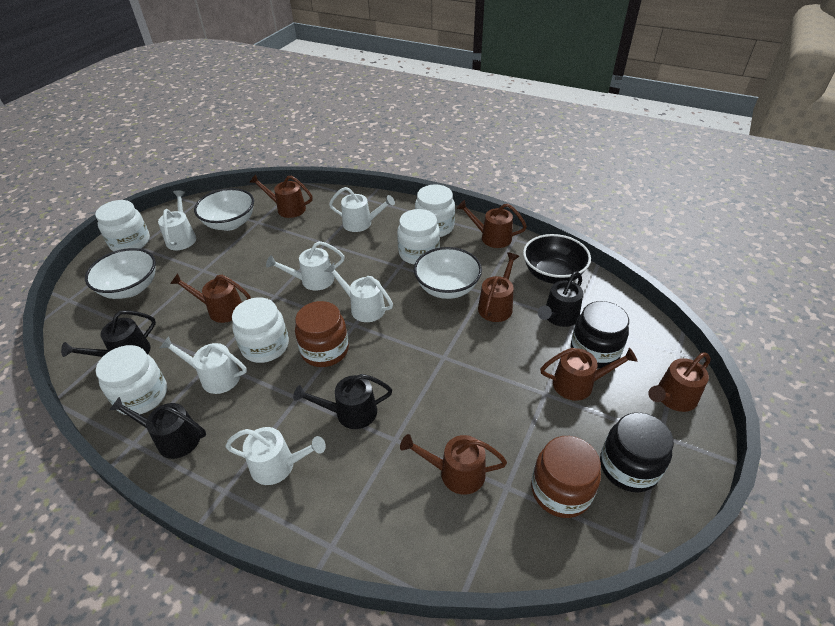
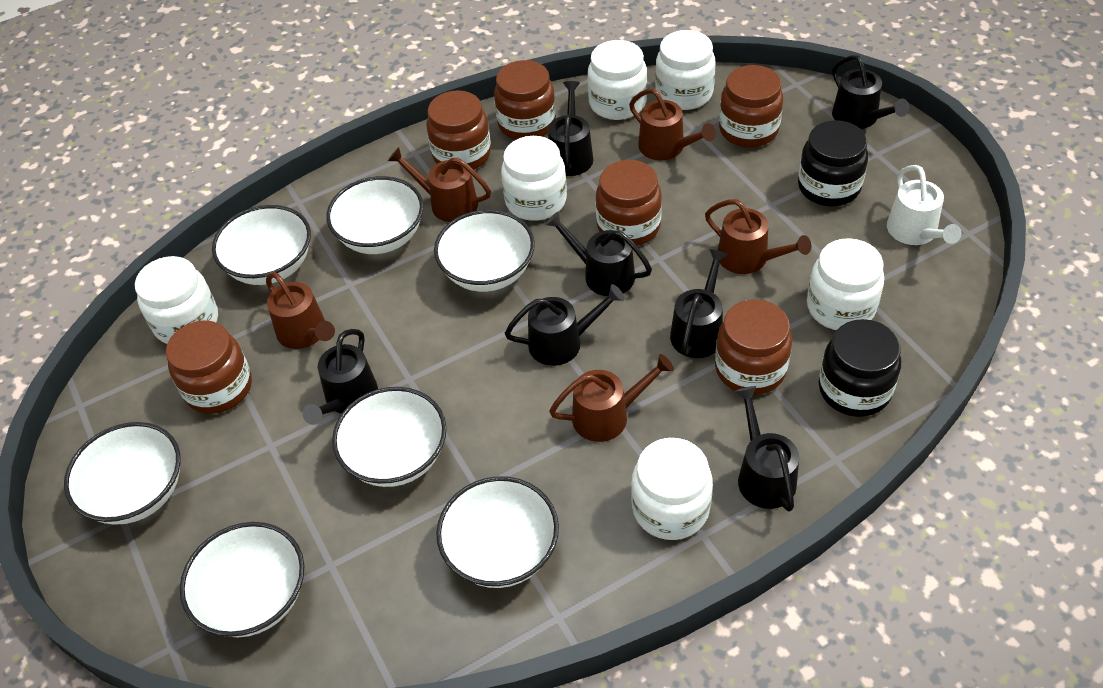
black bowl: 1 -> 0
black watering can: 4 -> 7
brown jar: 2 -> 6
brown watering can: 7 -> 5
white bowl: 3 -> 7
white jar: 5 -> 6
white watering can: 6 -> 1

